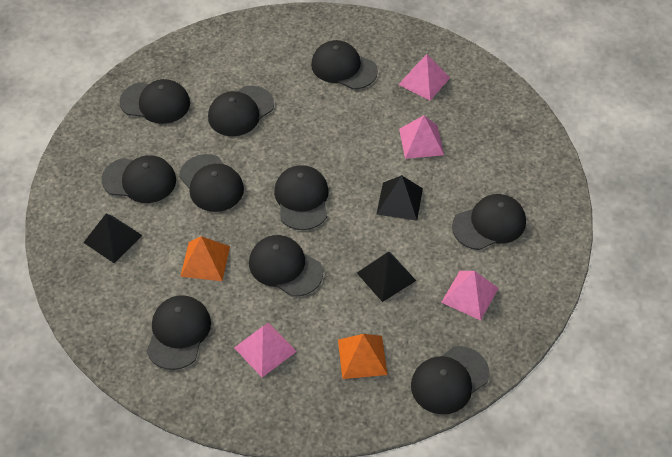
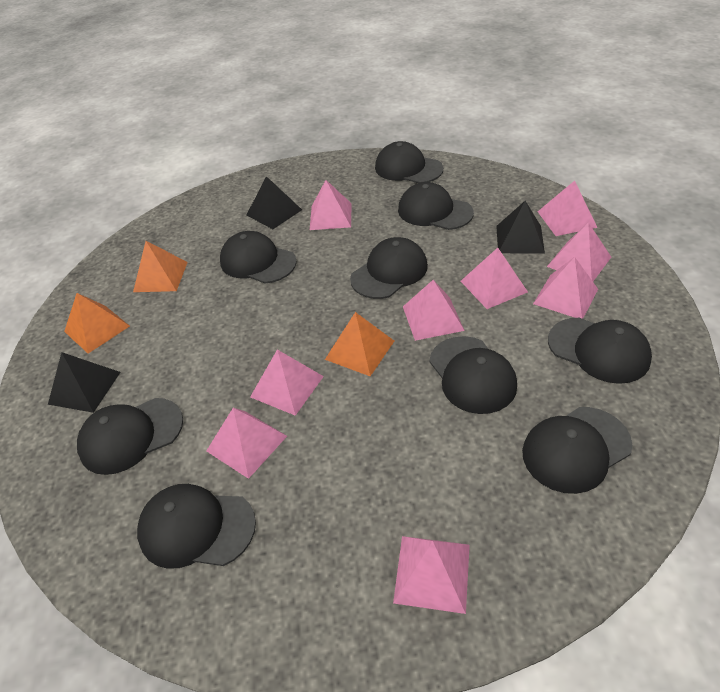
black cap: 10 -> 9
orange pyramid: 2 -> 3
pink pyramid: 4 -> 9

